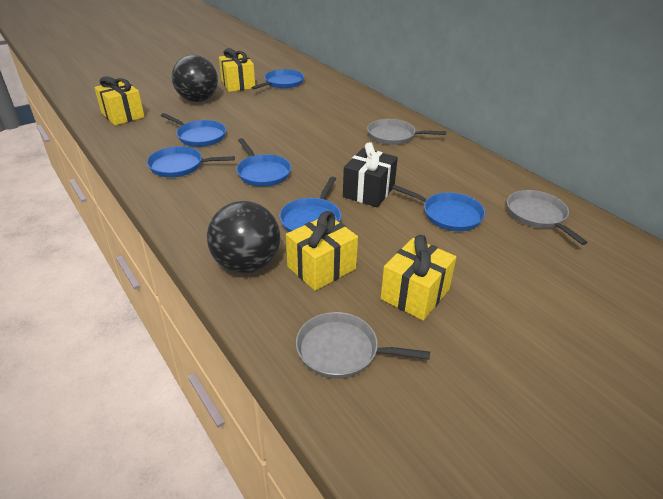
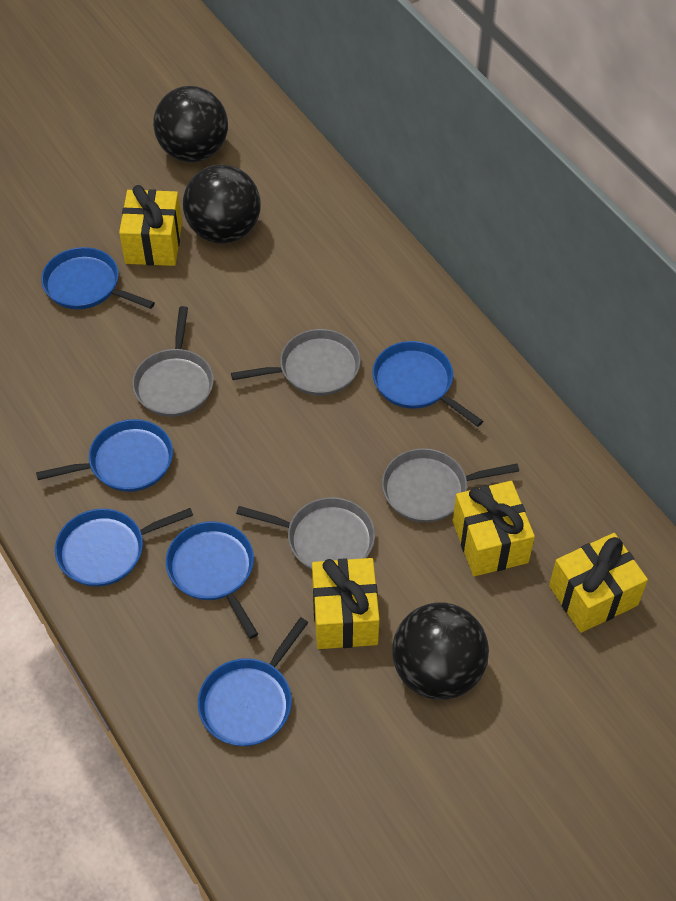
black ball: 2 -> 3
black gift: 1 -> 0
grey pan: 3 -> 4

